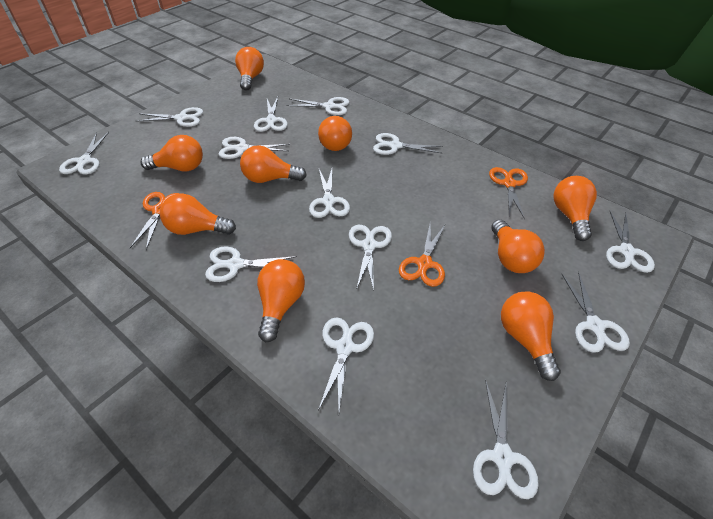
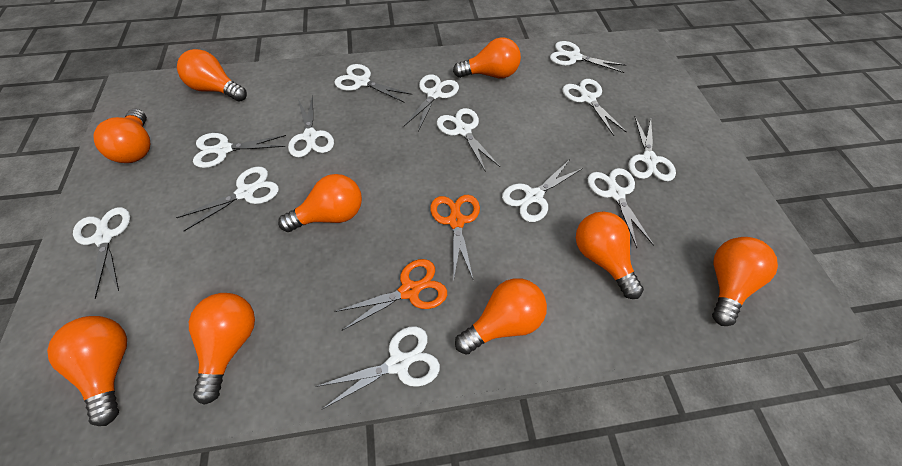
orange scissors: 3 -> 2

